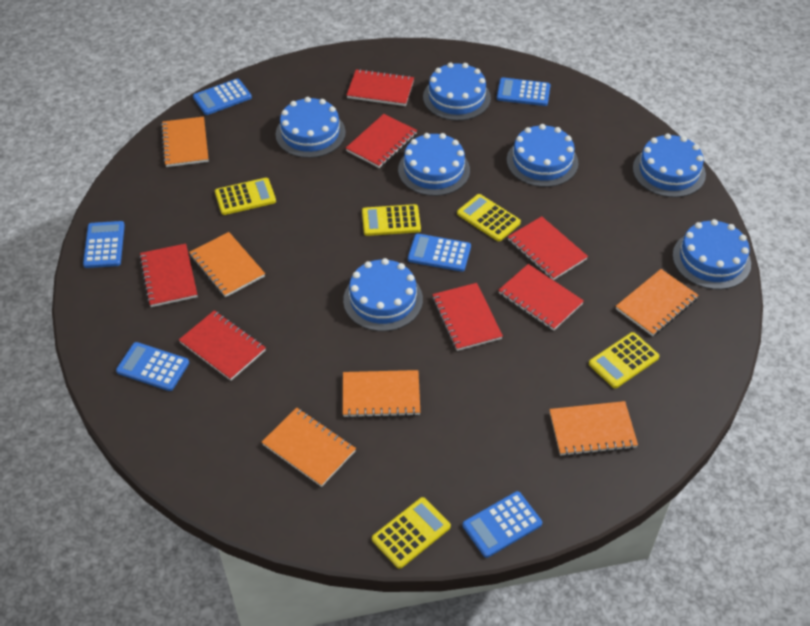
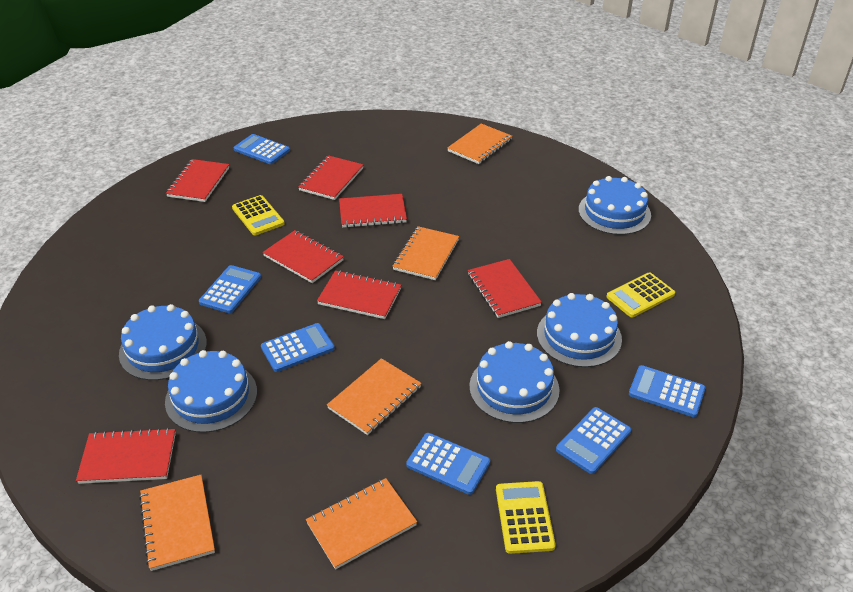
blue cake: 7 -> 5
orange notebook: 6 -> 5
yellow calculator: 5 -> 3

